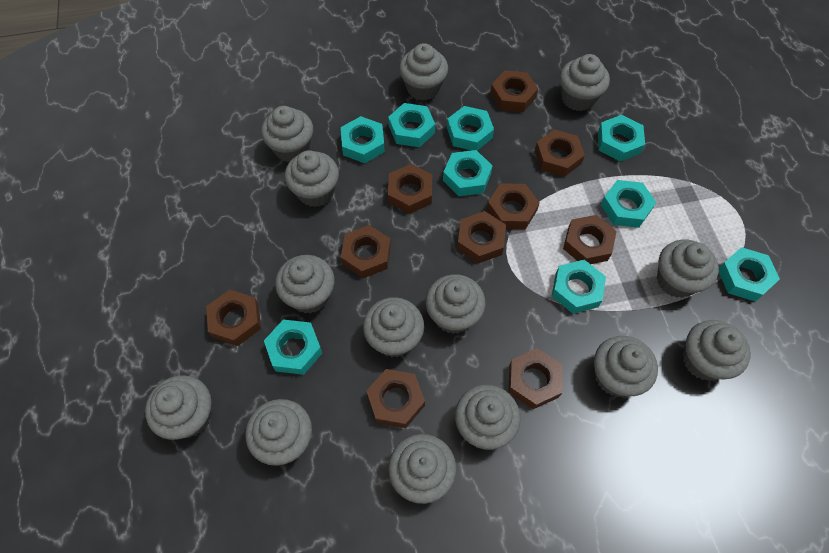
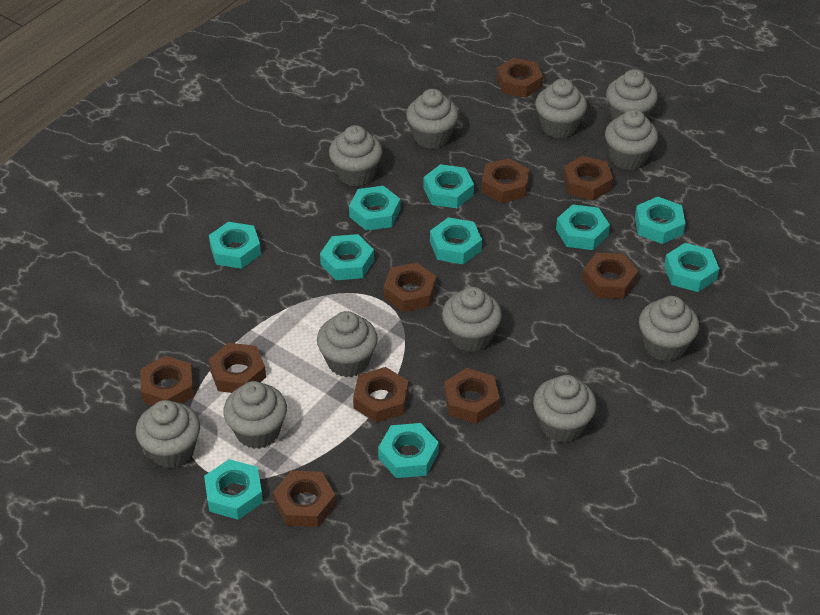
grey cupcake: 14 -> 11
turquoise nut: 9 -> 10

